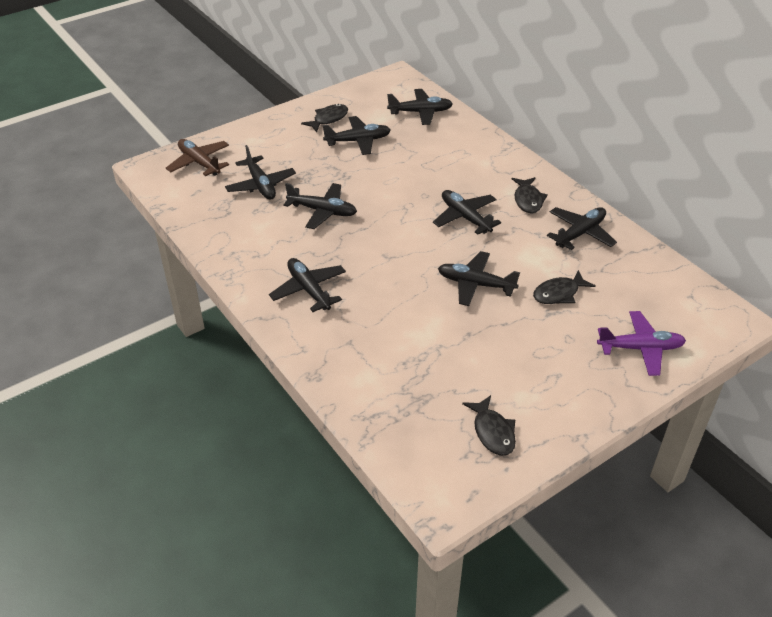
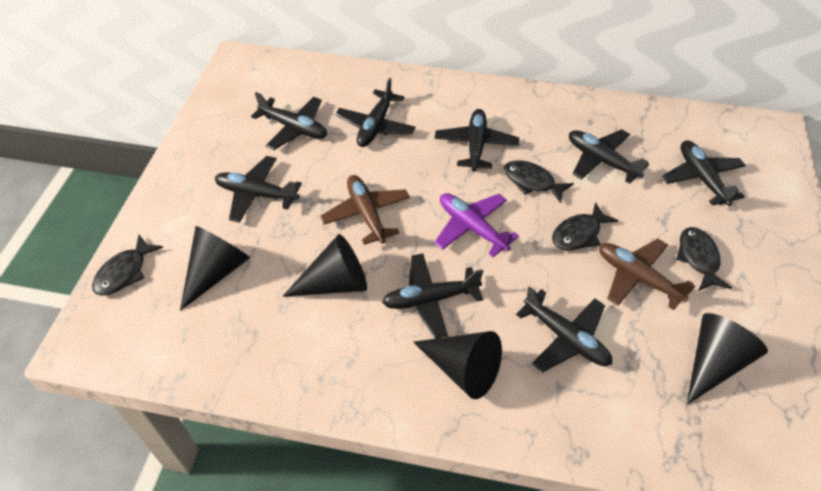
black cone: 0 -> 4
brown plane: 1 -> 2

